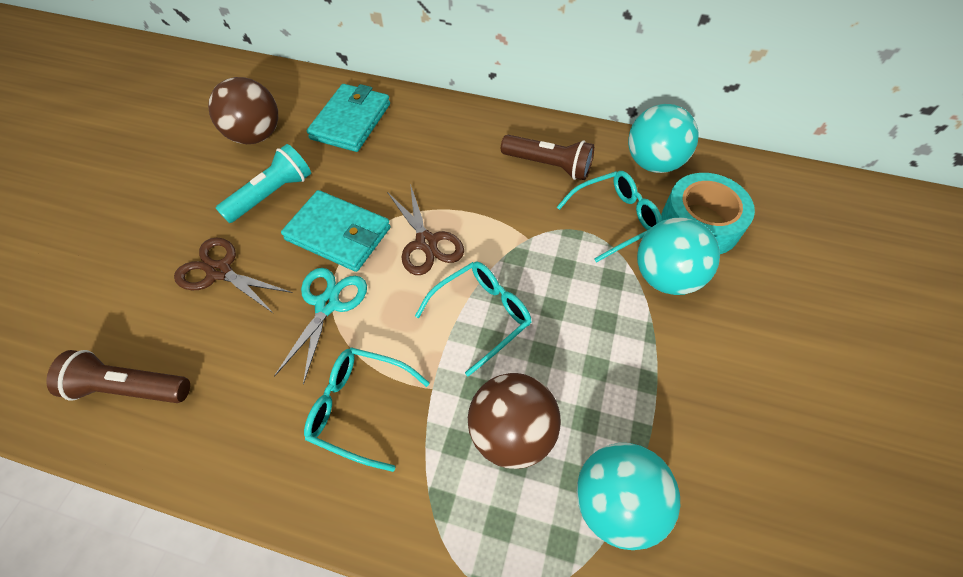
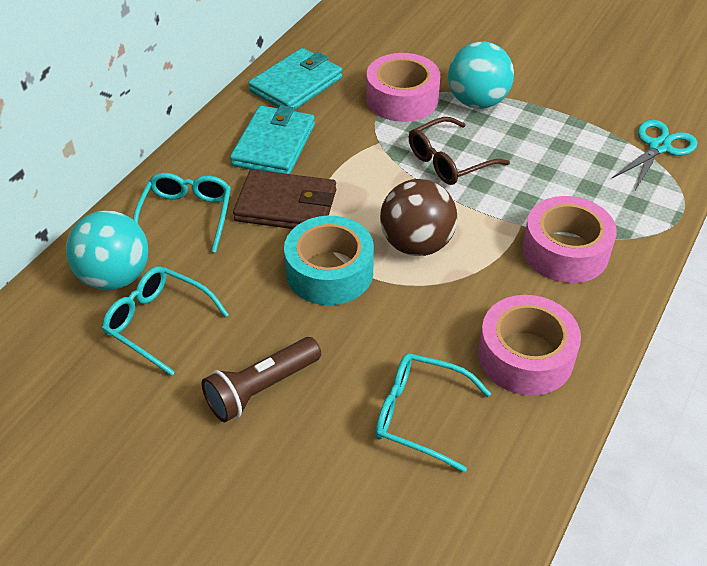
brown ball: 2 -> 1
brown flashlight: 2 -> 1
brown glasses: 0 -> 1
brown scissors: 2 -> 0
brown wallet: 0 -> 1
pink tape: 0 -> 3
turquoise ball: 3 -> 2
turquoise flashlight: 1 -> 0

